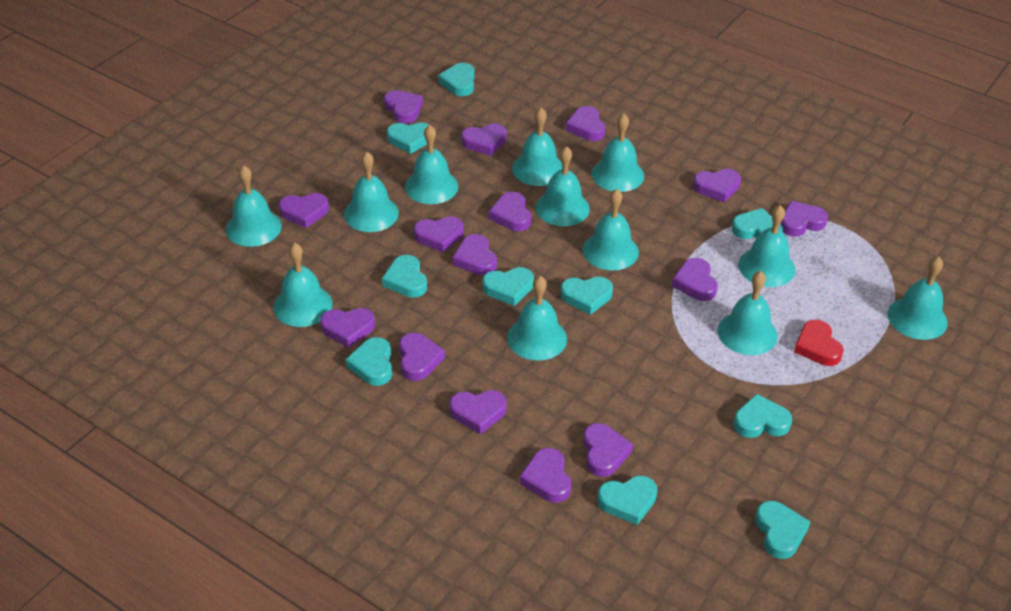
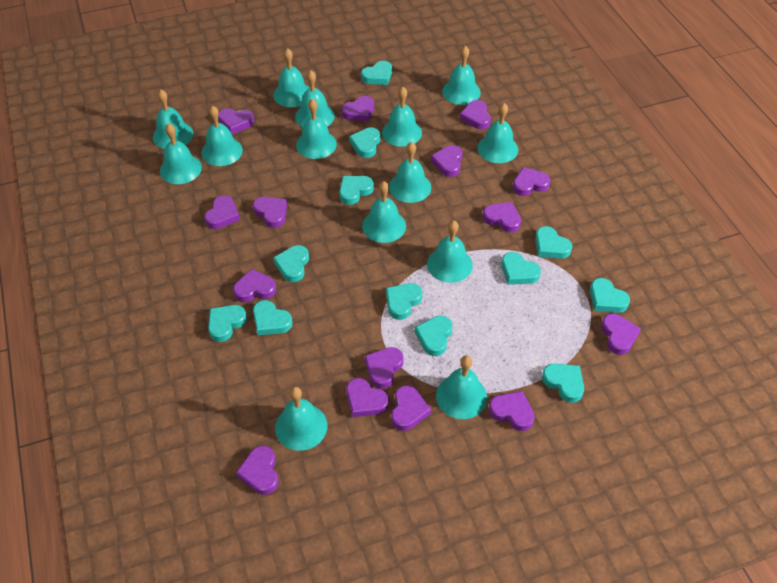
red heart: 1 -> 0
turquoise bell: 12 -> 14
turquoise heart: 10 -> 12

